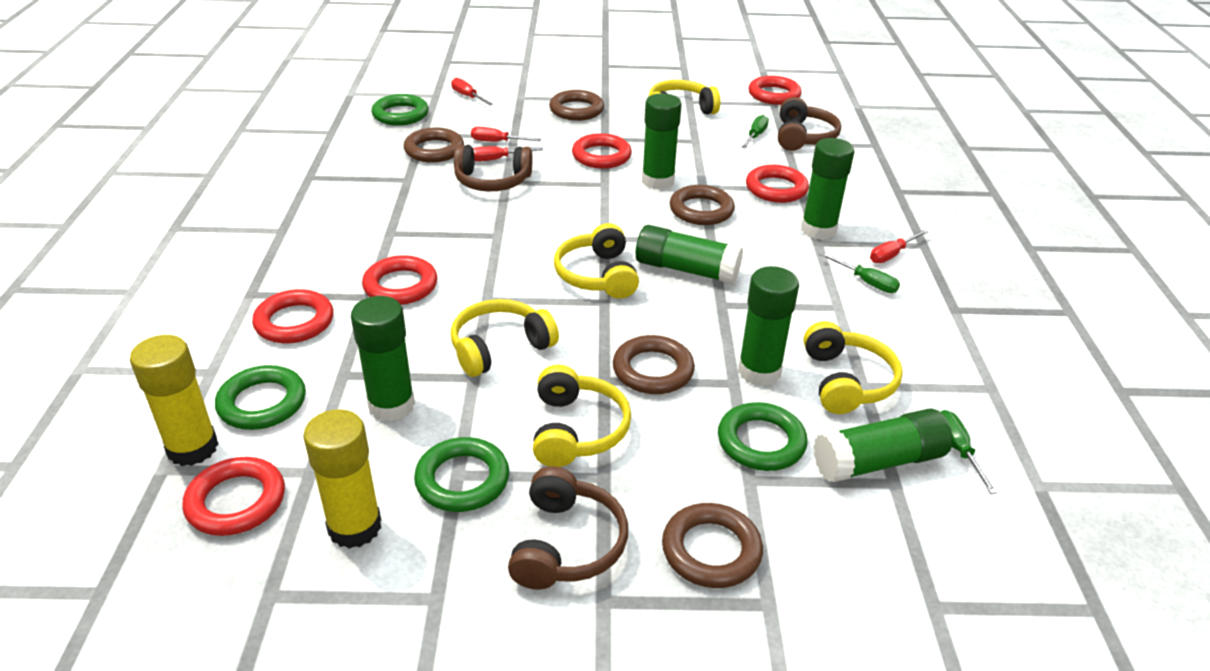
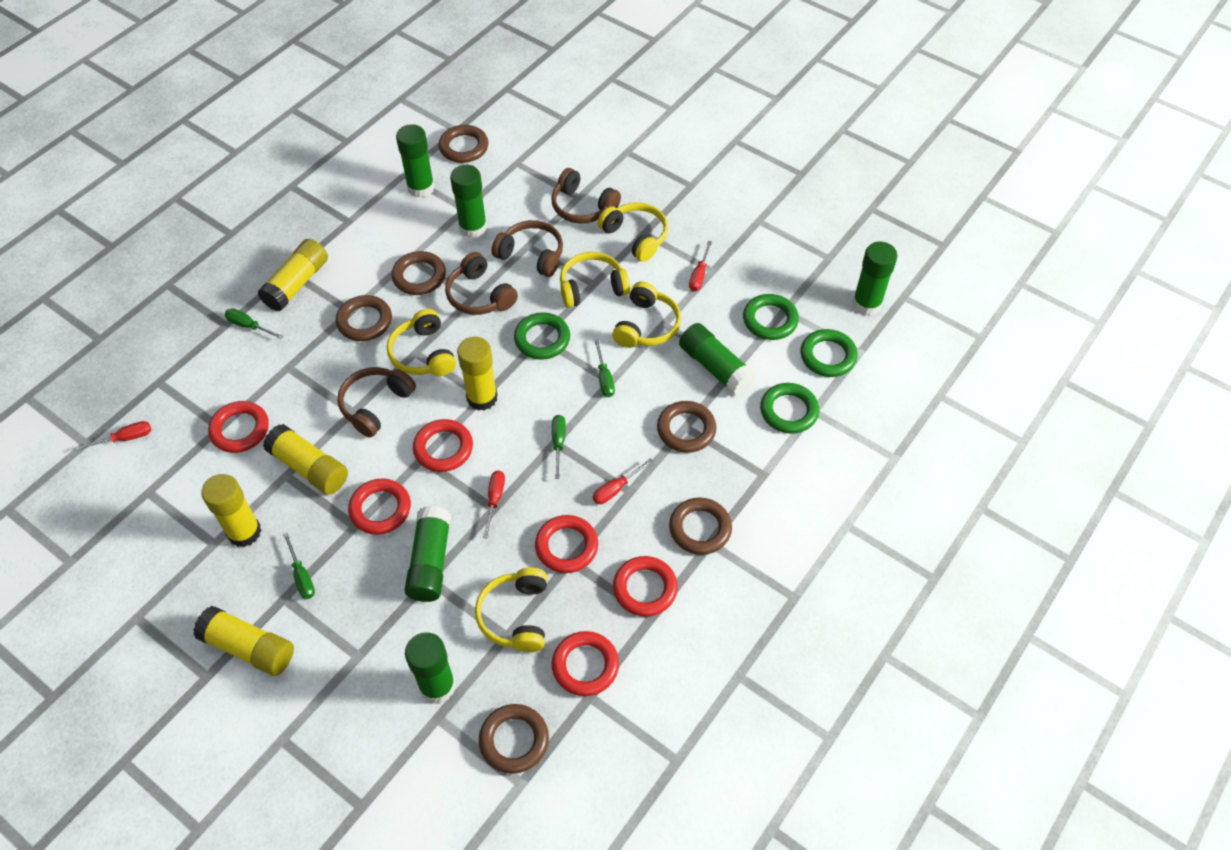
brown headphones: 3 -> 4
brown ring: 5 -> 6
green screwdriver: 3 -> 4
yellow glue stick: 2 -> 5

